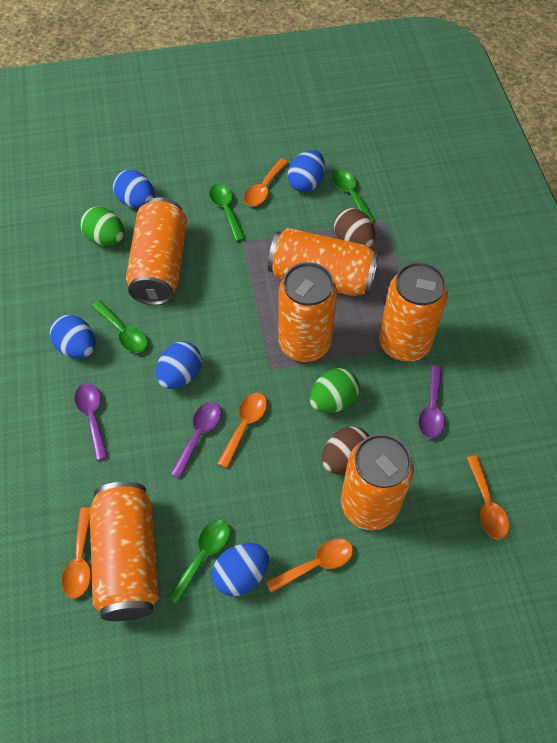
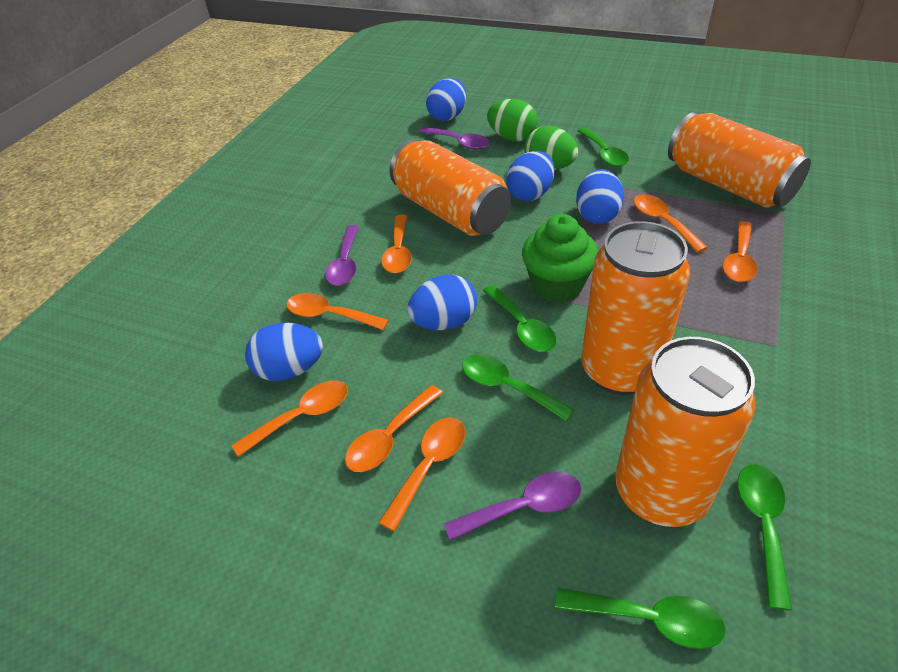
brown egg: 2 -> 0
green cupcake: 0 -> 1
green spoon: 4 -> 5
orange can: 6 -> 4
orange spoon: 5 -> 7

